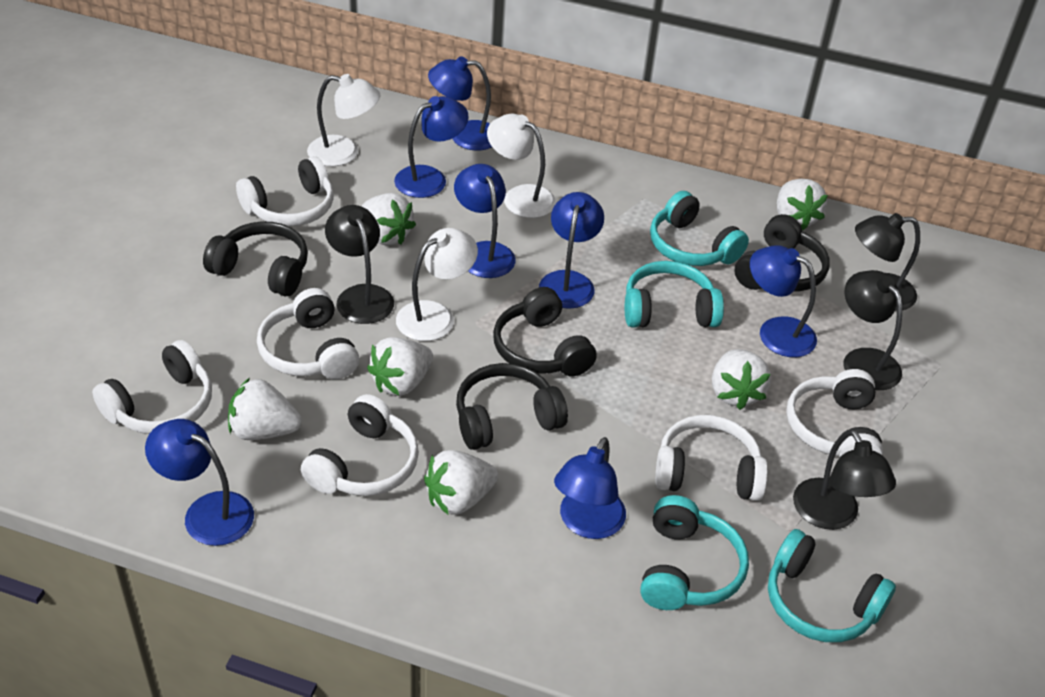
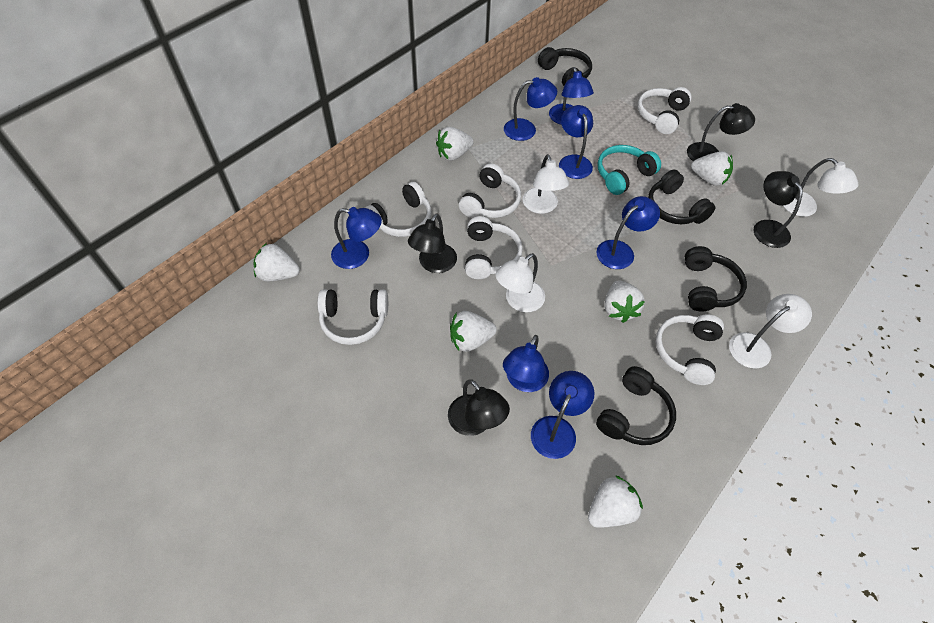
turquoise headphones: 4 -> 1
white lamp: 3 -> 4

